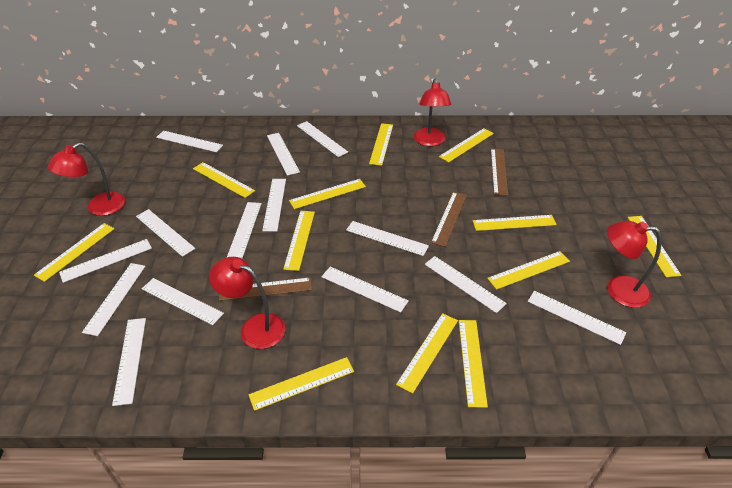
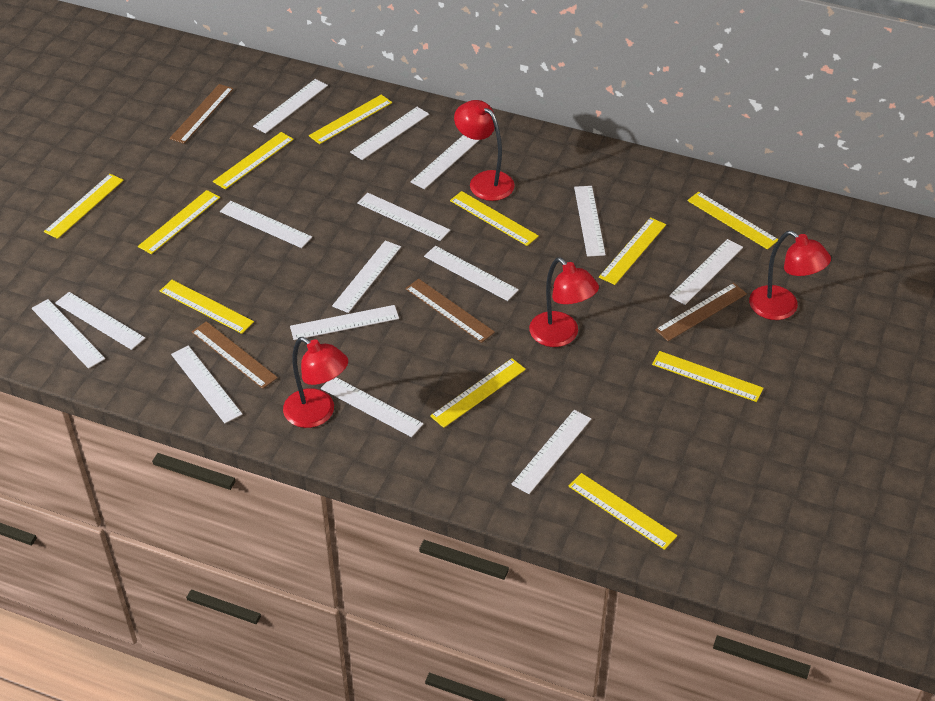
brown ruler: 3 -> 4
white ruler: 14 -> 15
yellow ruler: 12 -> 11

